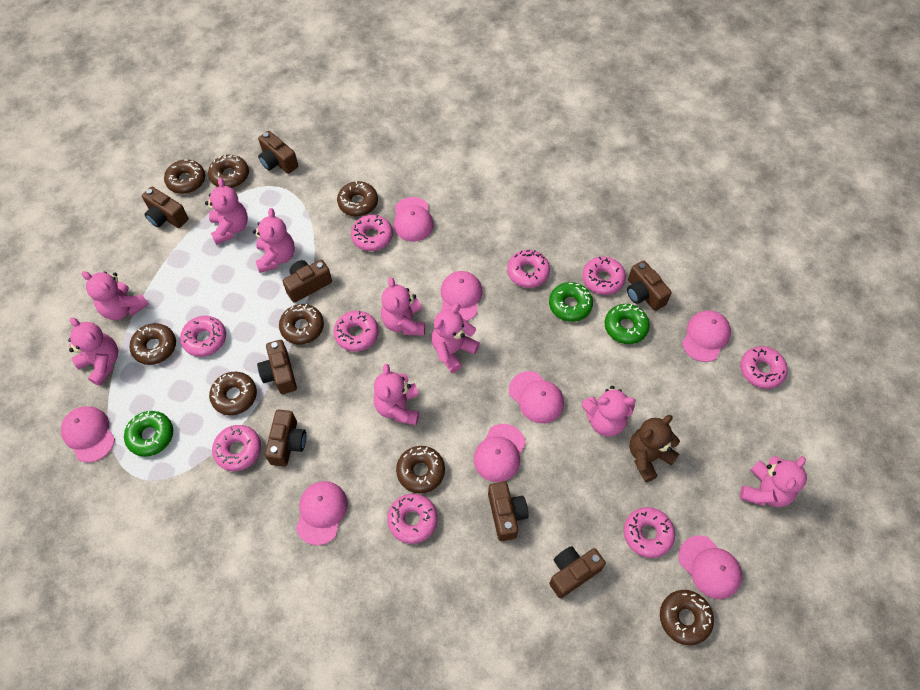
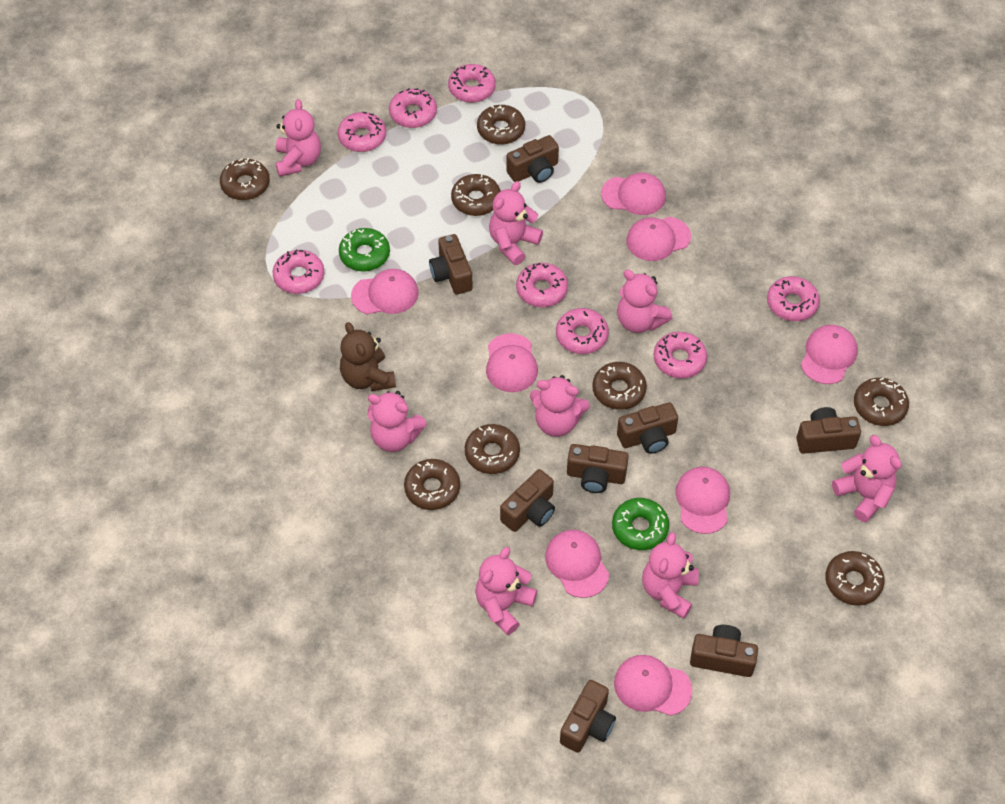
green donut: 3 -> 2
pink donut: 9 -> 8
pink teddy bear: 9 -> 8

